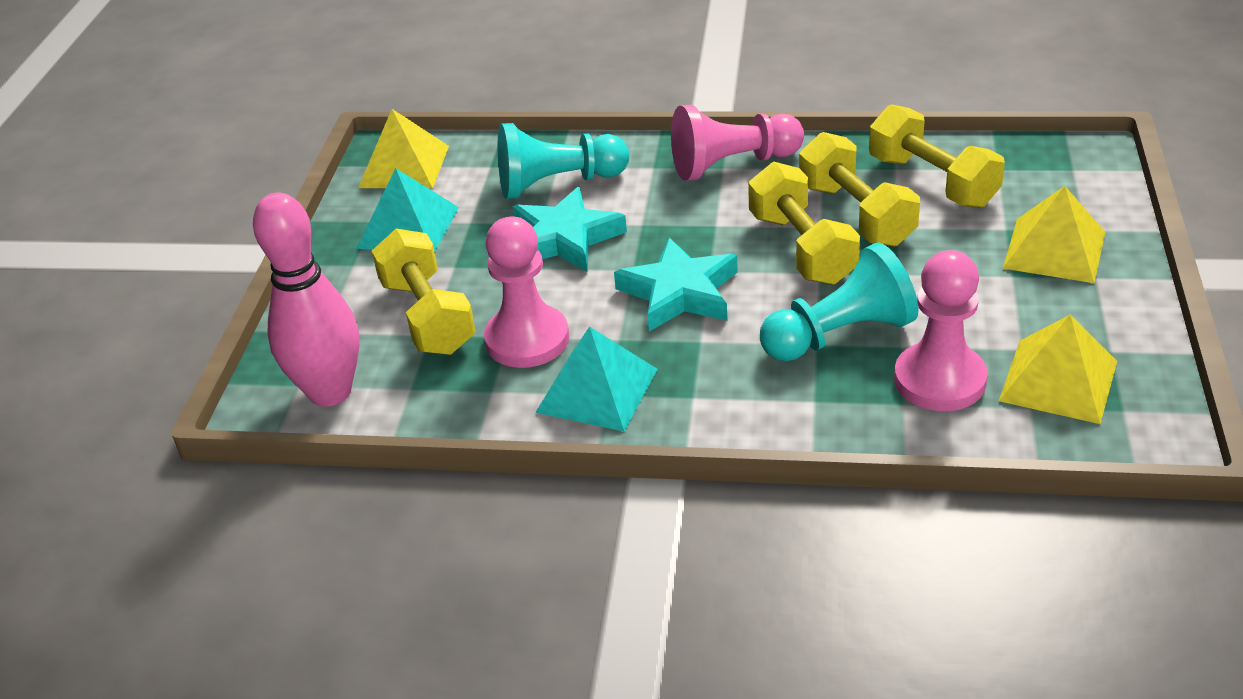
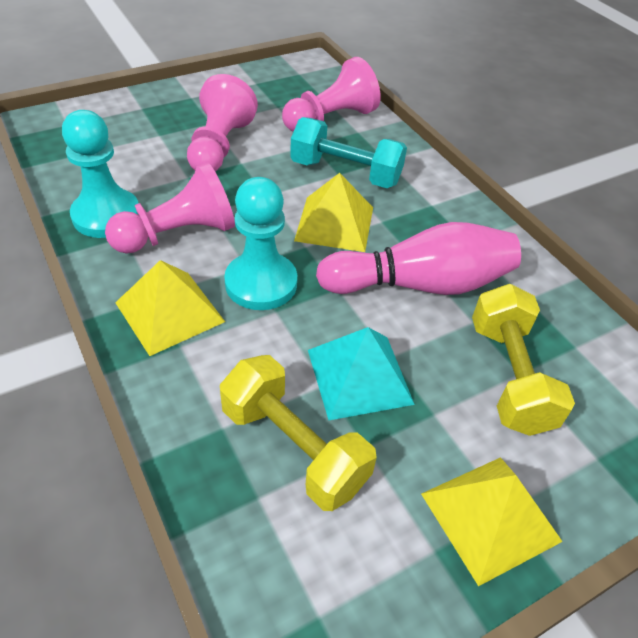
turquoise dumbbell: 0 -> 1
turquoise pyramid: 2 -> 1
turquoise star: 2 -> 0
yellow dumbbell: 4 -> 2

